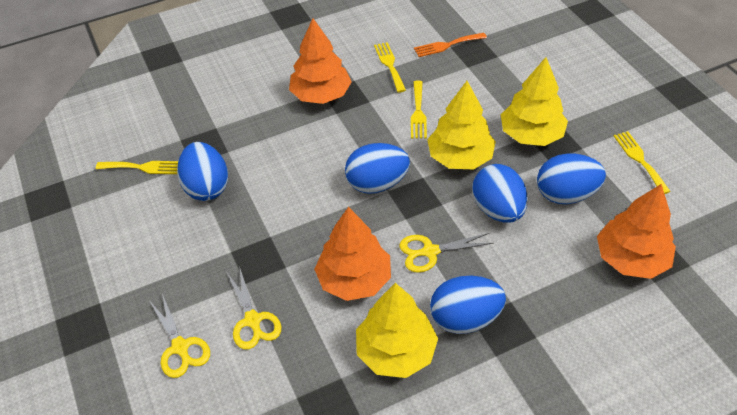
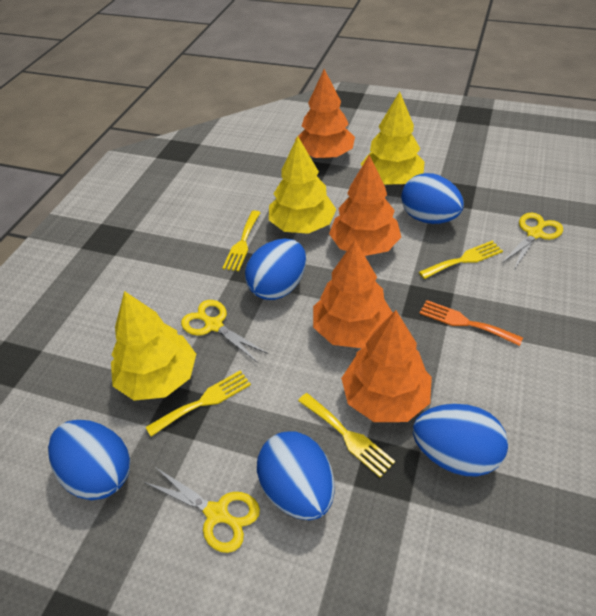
orange tree: 3 -> 4

